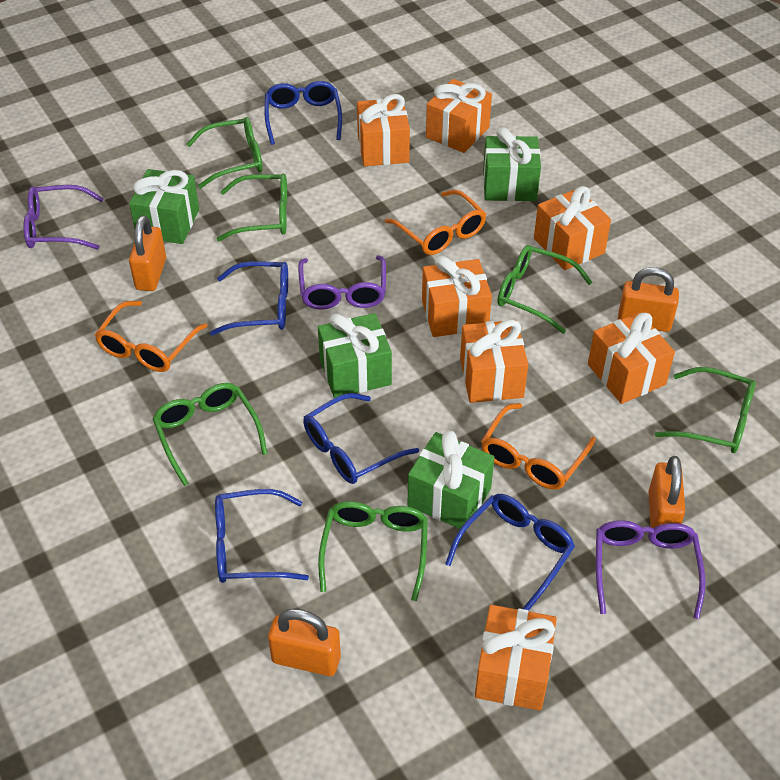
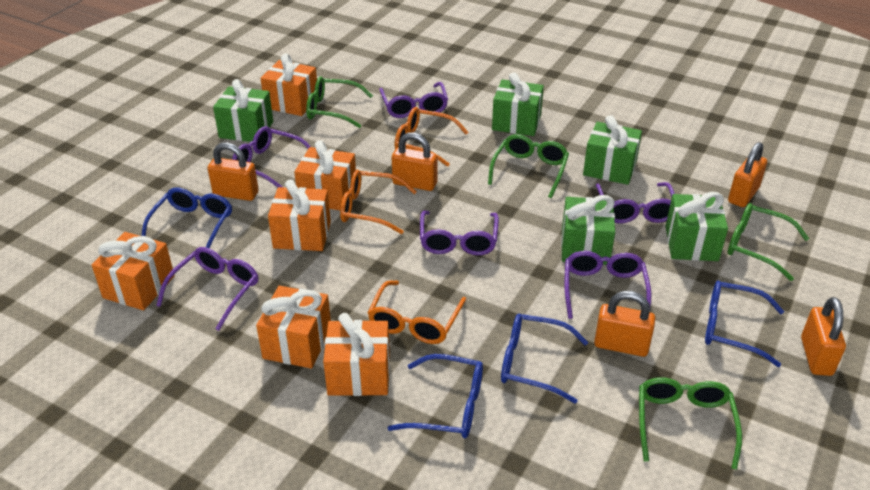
blue glasses: 5 -> 4
green gift: 4 -> 5
green glasses: 6 -> 4
orange gift: 7 -> 6
orange padlock: 4 -> 5
purple glasses: 3 -> 6

